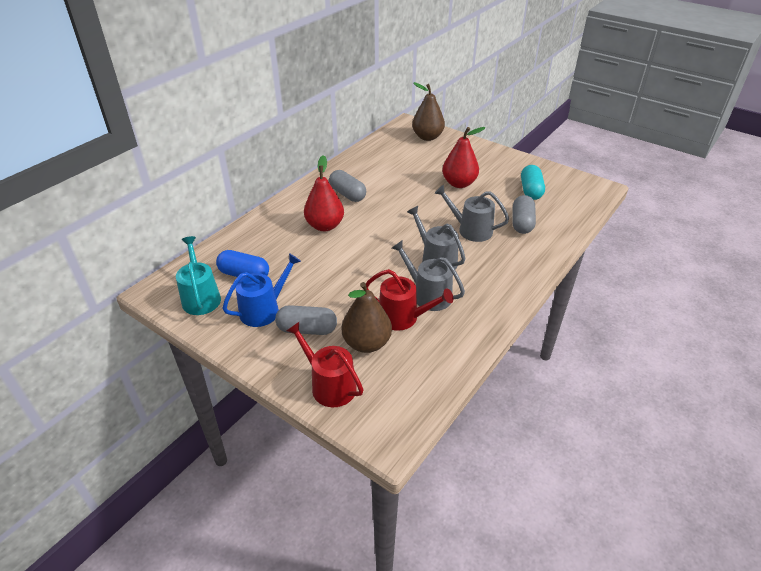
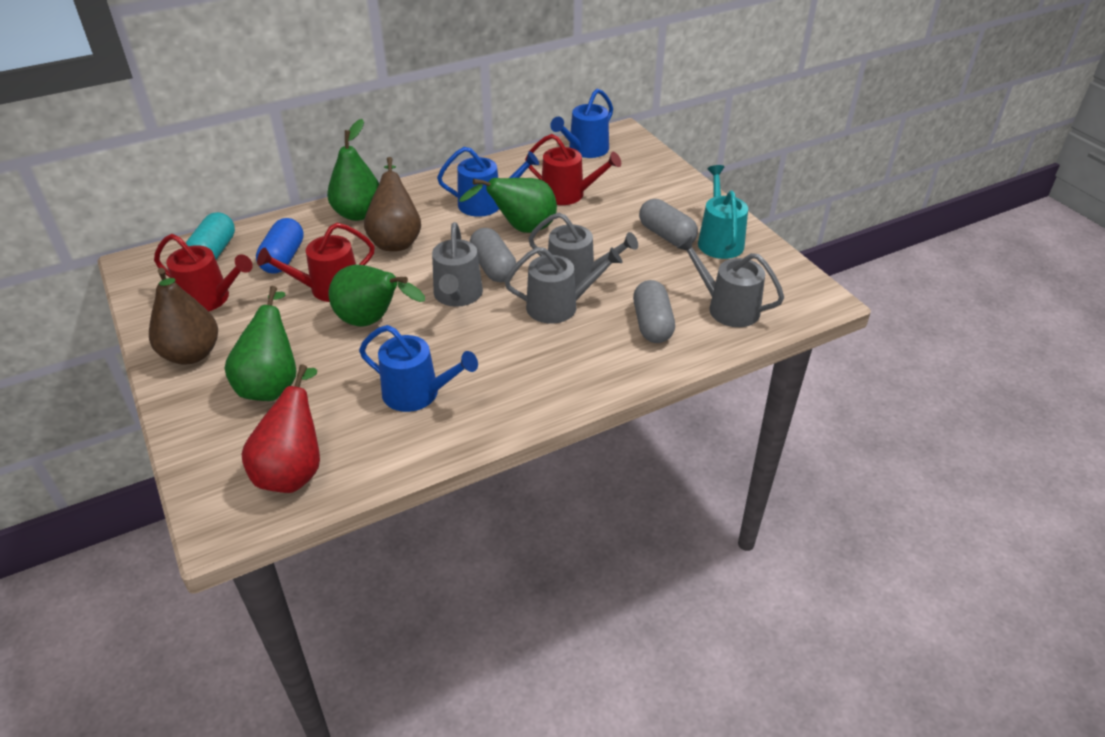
blue watering can: 1 -> 3
green pear: 0 -> 4
grey watering can: 3 -> 4
red pear: 2 -> 1
red watering can: 2 -> 3

